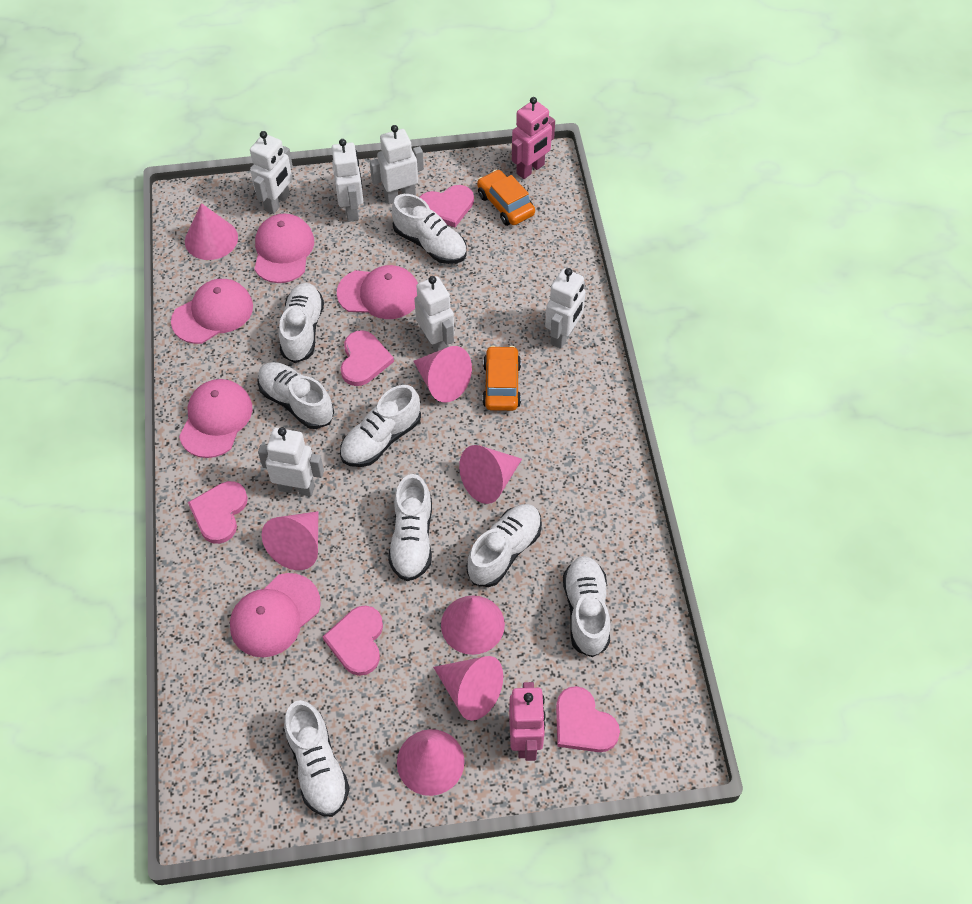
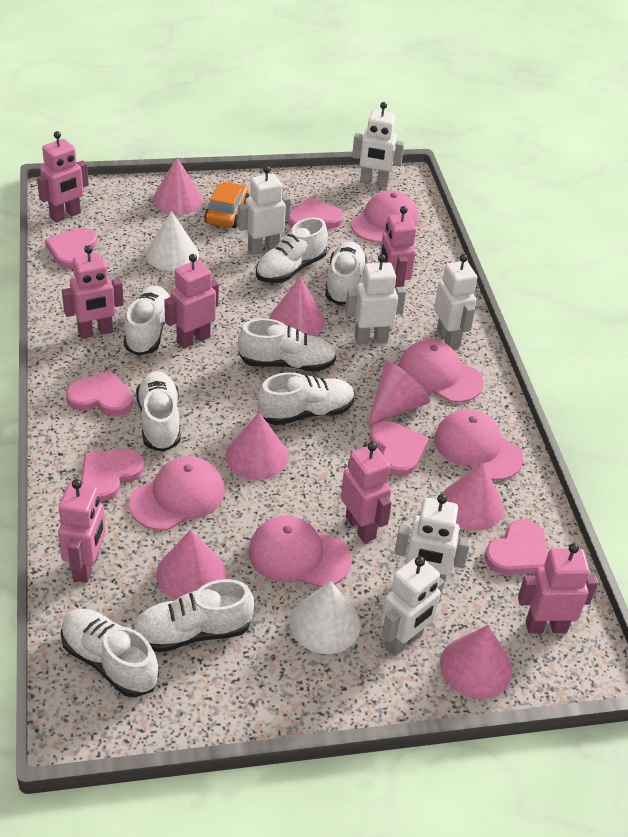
orange car: 2 -> 1
pink heart: 5 -> 6
pink robot: 2 -> 7
white cone: 0 -> 2

